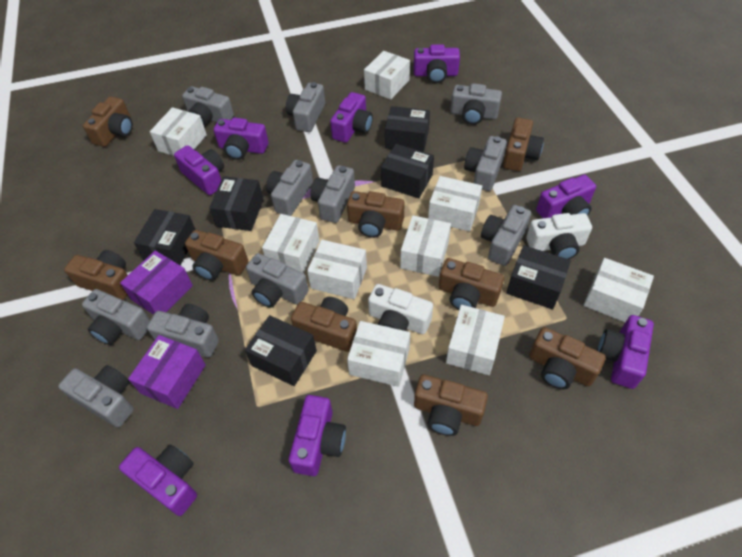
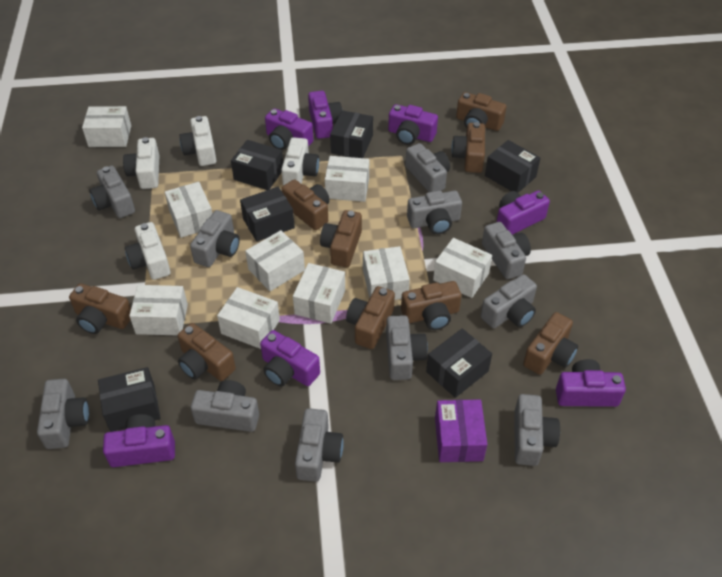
purple box: 2 -> 1
purple camera: 8 -> 7
white camera: 2 -> 4

